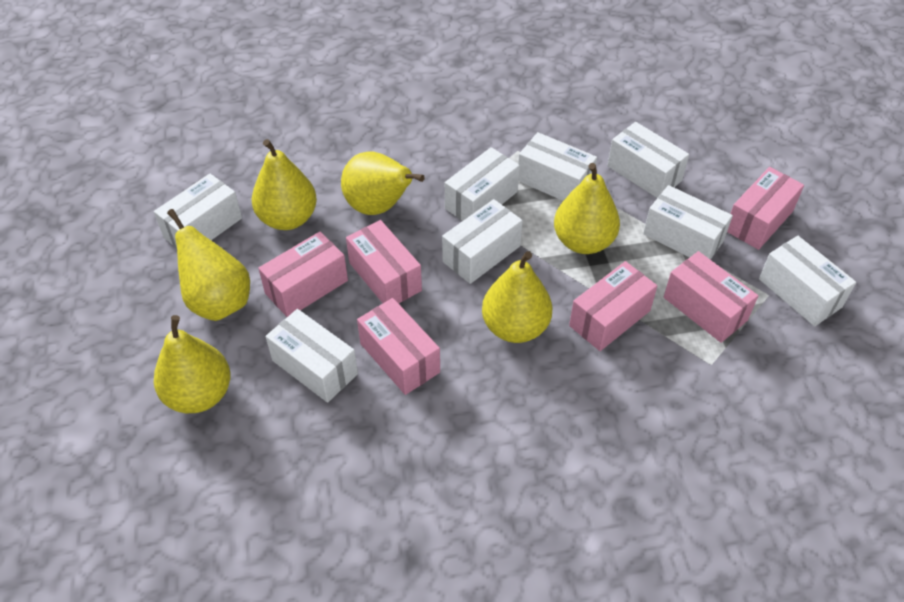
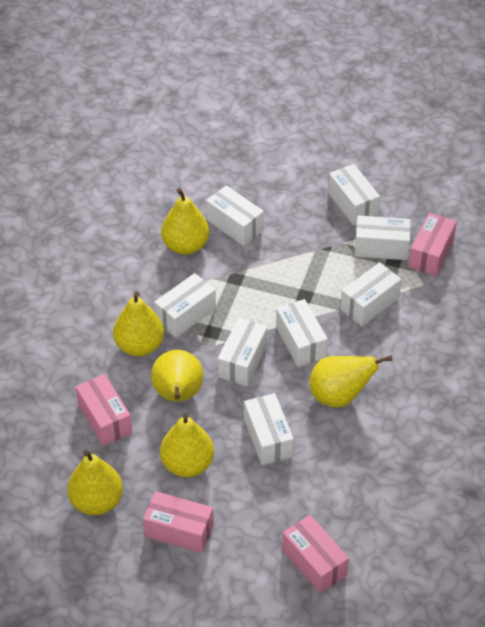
pink box: 6 -> 4

